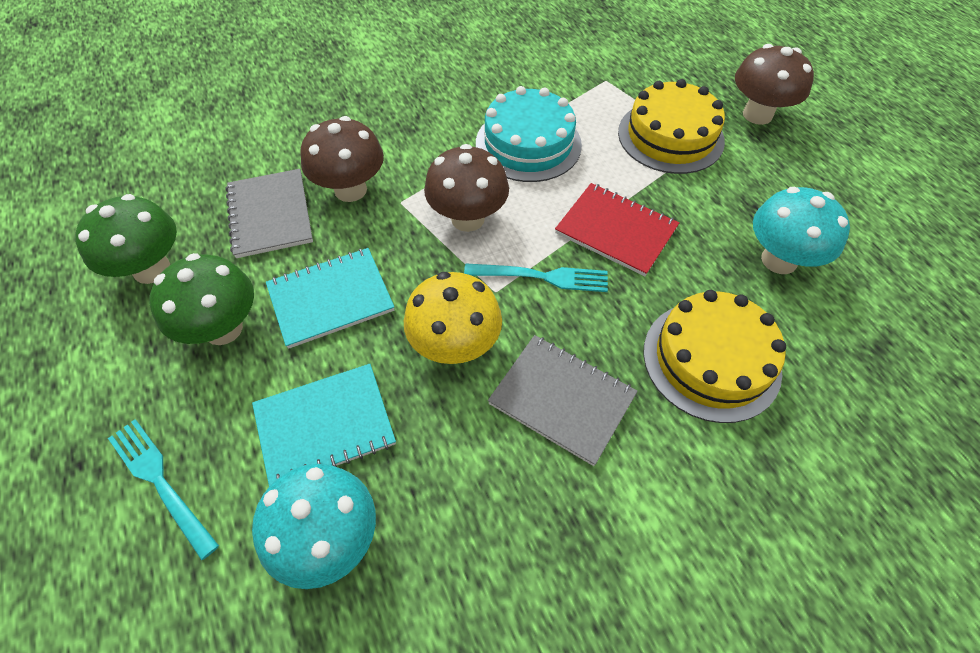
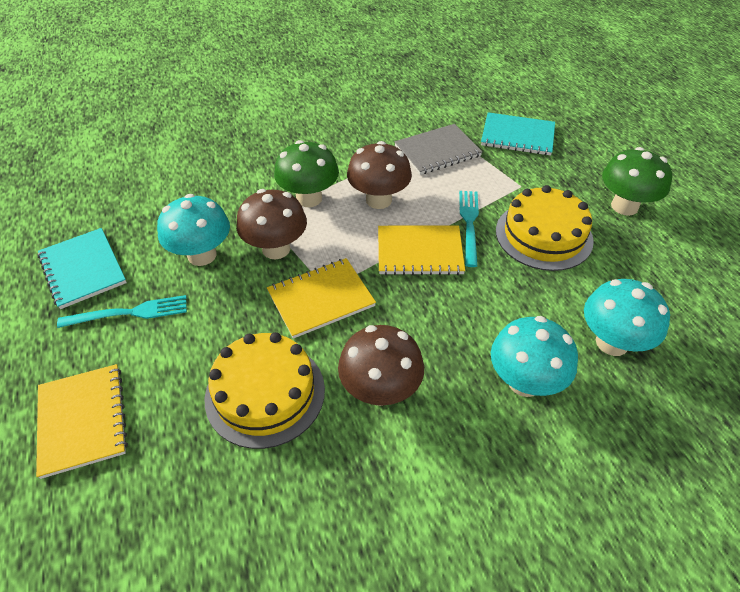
grey notebook: 2 -> 1
red notebook: 1 -> 0
turquoise cake: 1 -> 0
turquoise mushroom: 2 -> 3
yellow mushroom: 1 -> 0
yellow notebook: 0 -> 3

